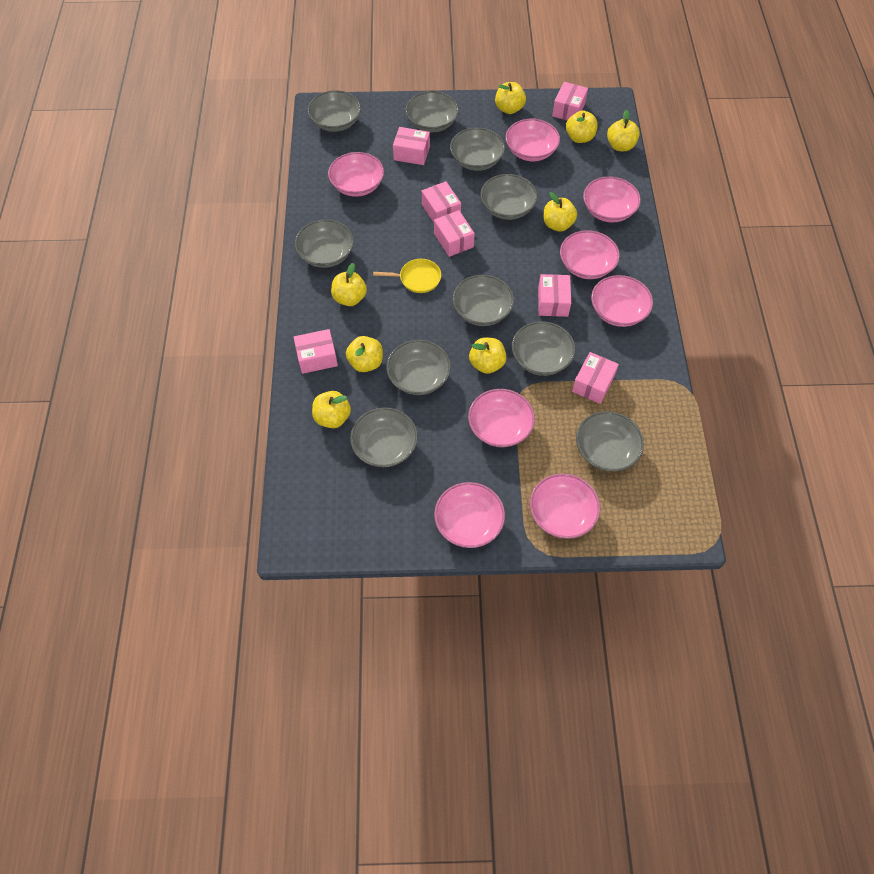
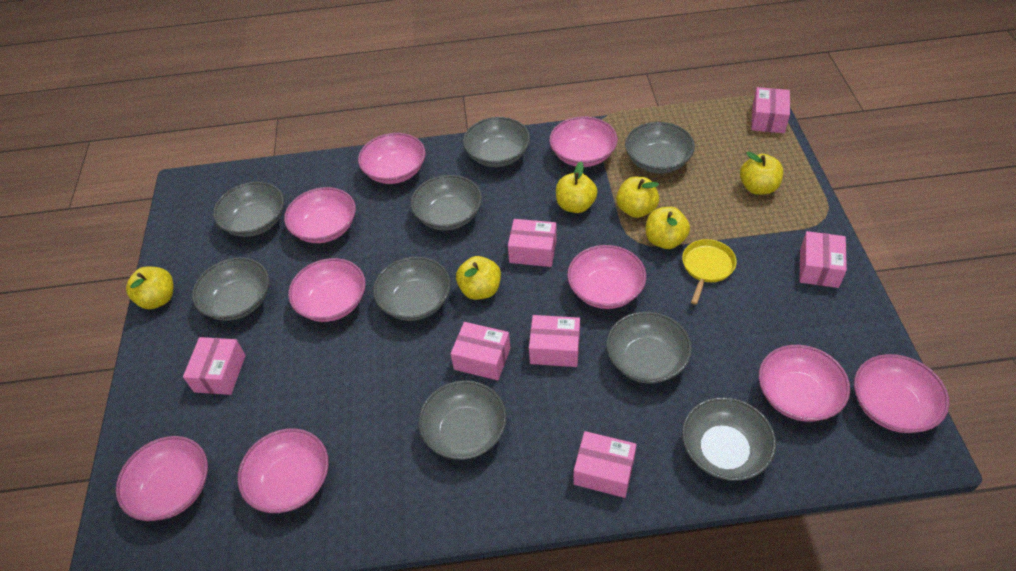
grey bowl: 10 -> 9
pink bowl: 8 -> 9
yellow apple: 8 -> 6

